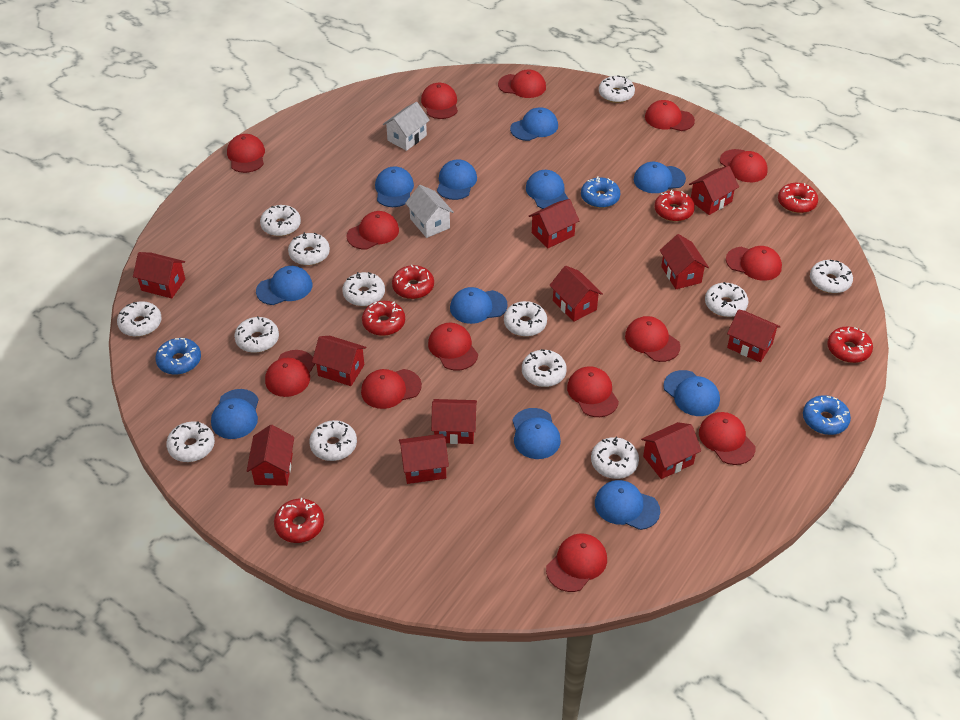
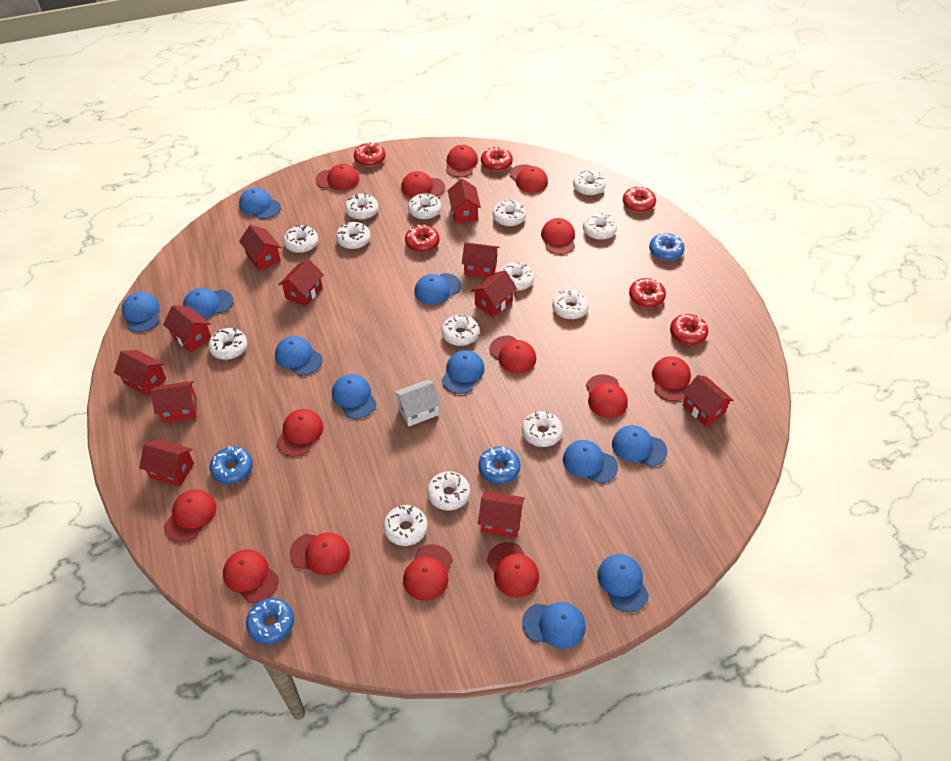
blue donut: 3 -> 4
white donut: 13 -> 14
white house: 2 -> 1

